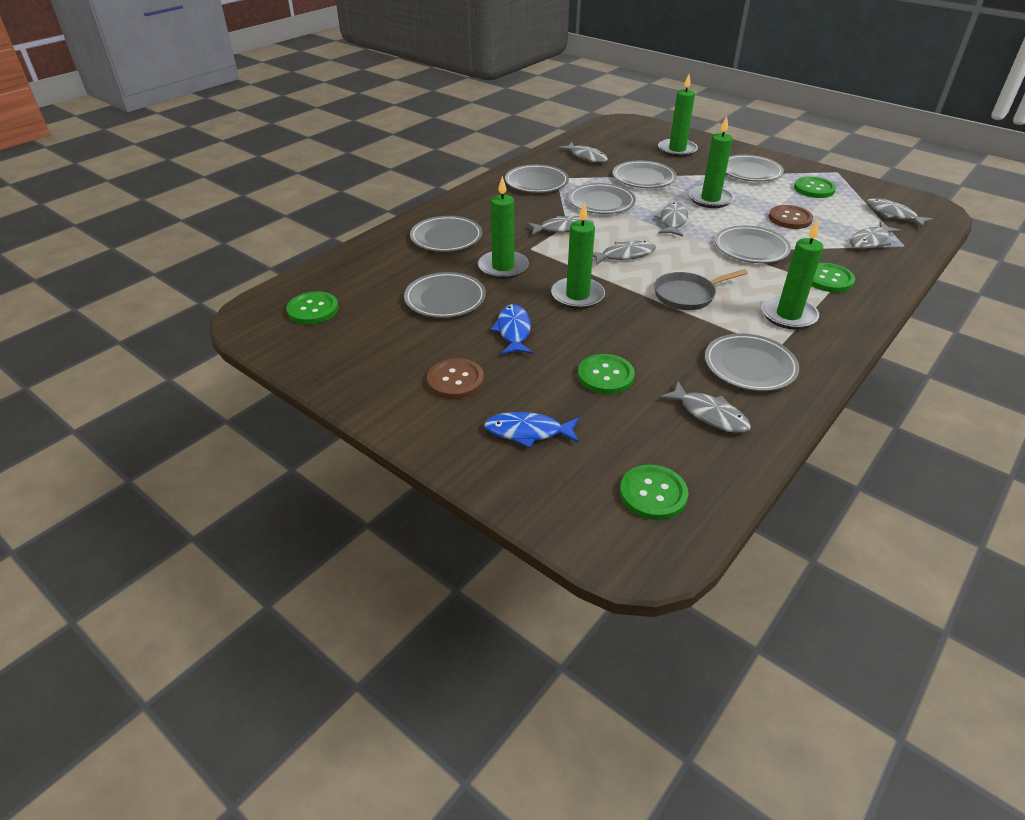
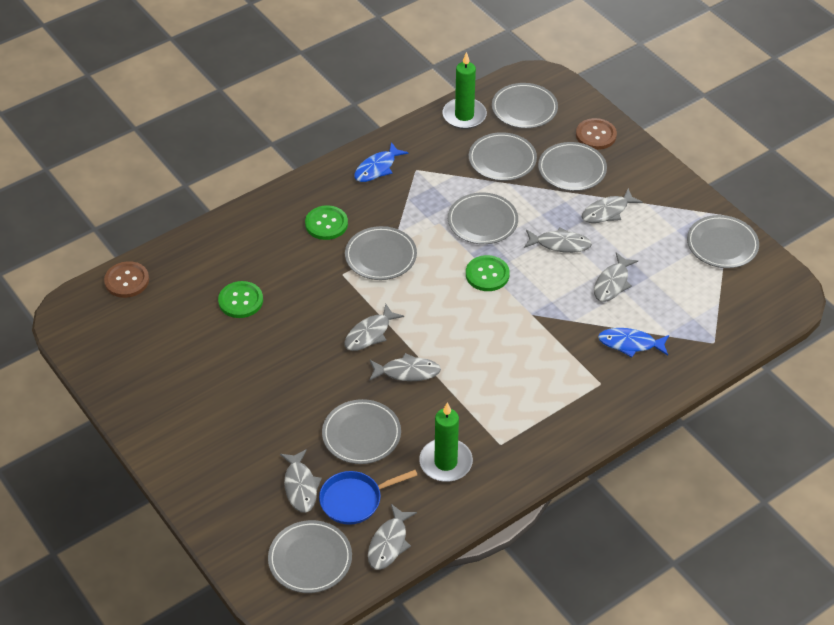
blue pan: 0 -> 1
green button: 5 -> 3
green candle: 5 -> 2
grey pan: 1 -> 0

